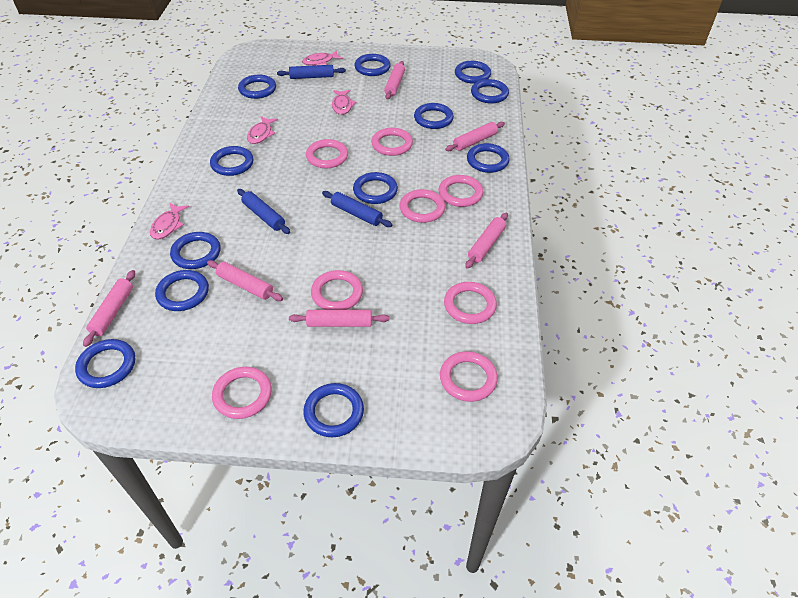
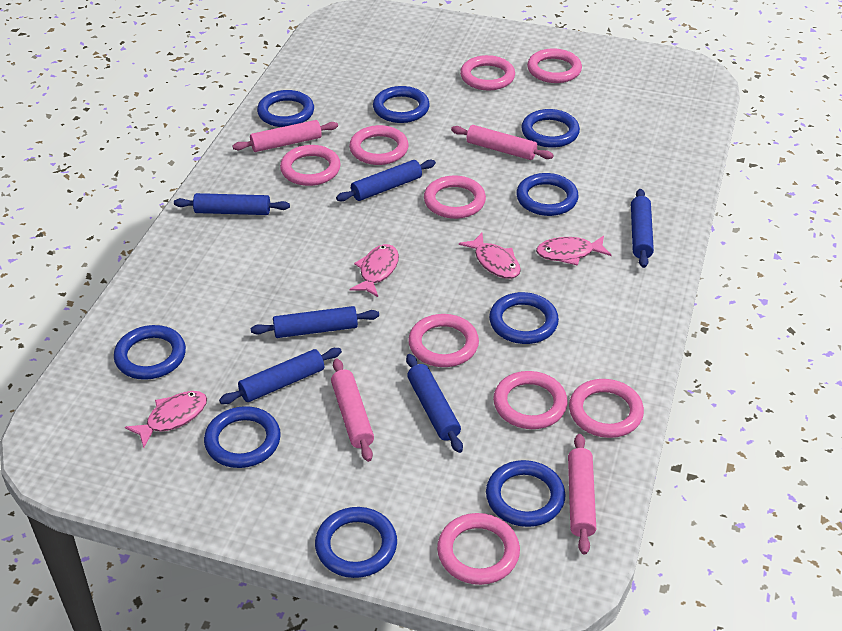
blue ring: 12 -> 9
blue rolling pin: 3 -> 6
pink ring: 8 -> 9
pink rolling pin: 6 -> 4

